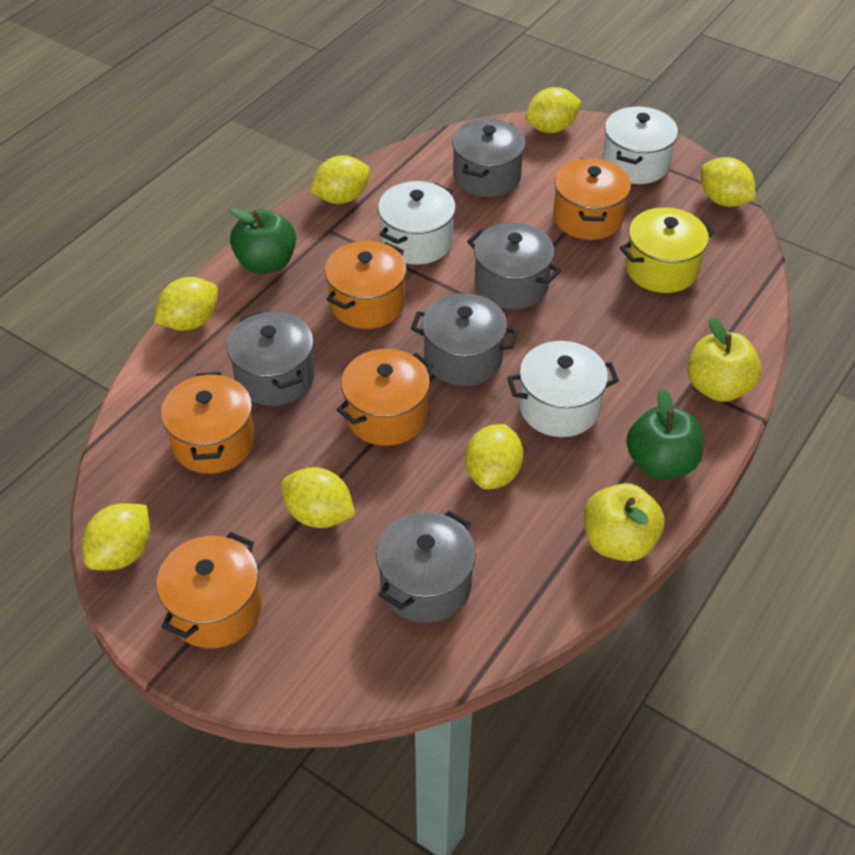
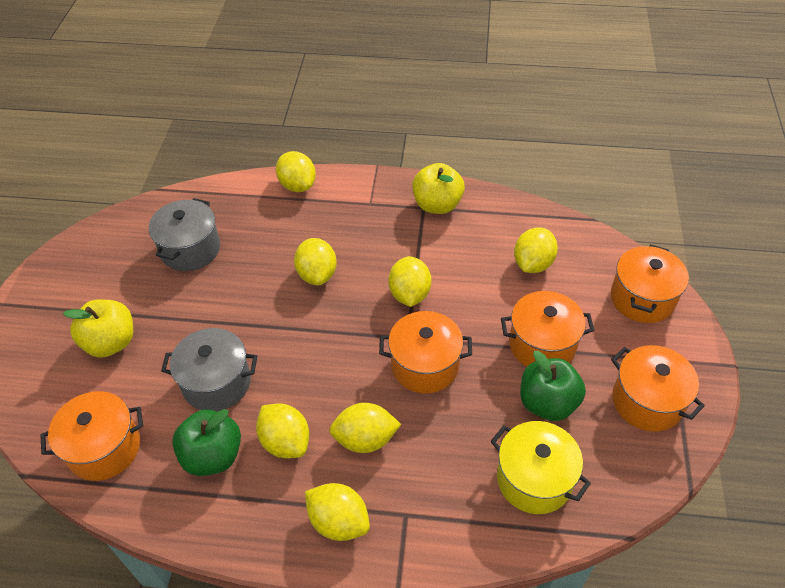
grey pot: 5 -> 2
white pot: 3 -> 0

